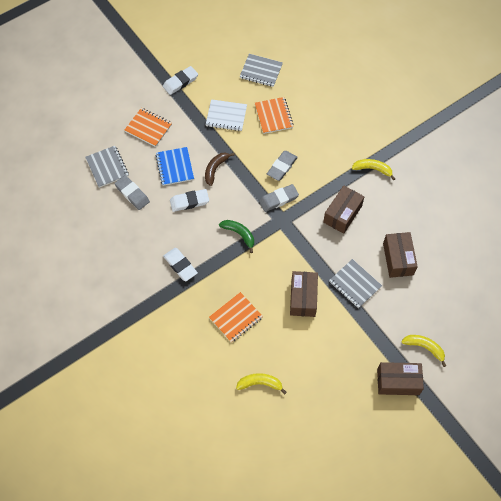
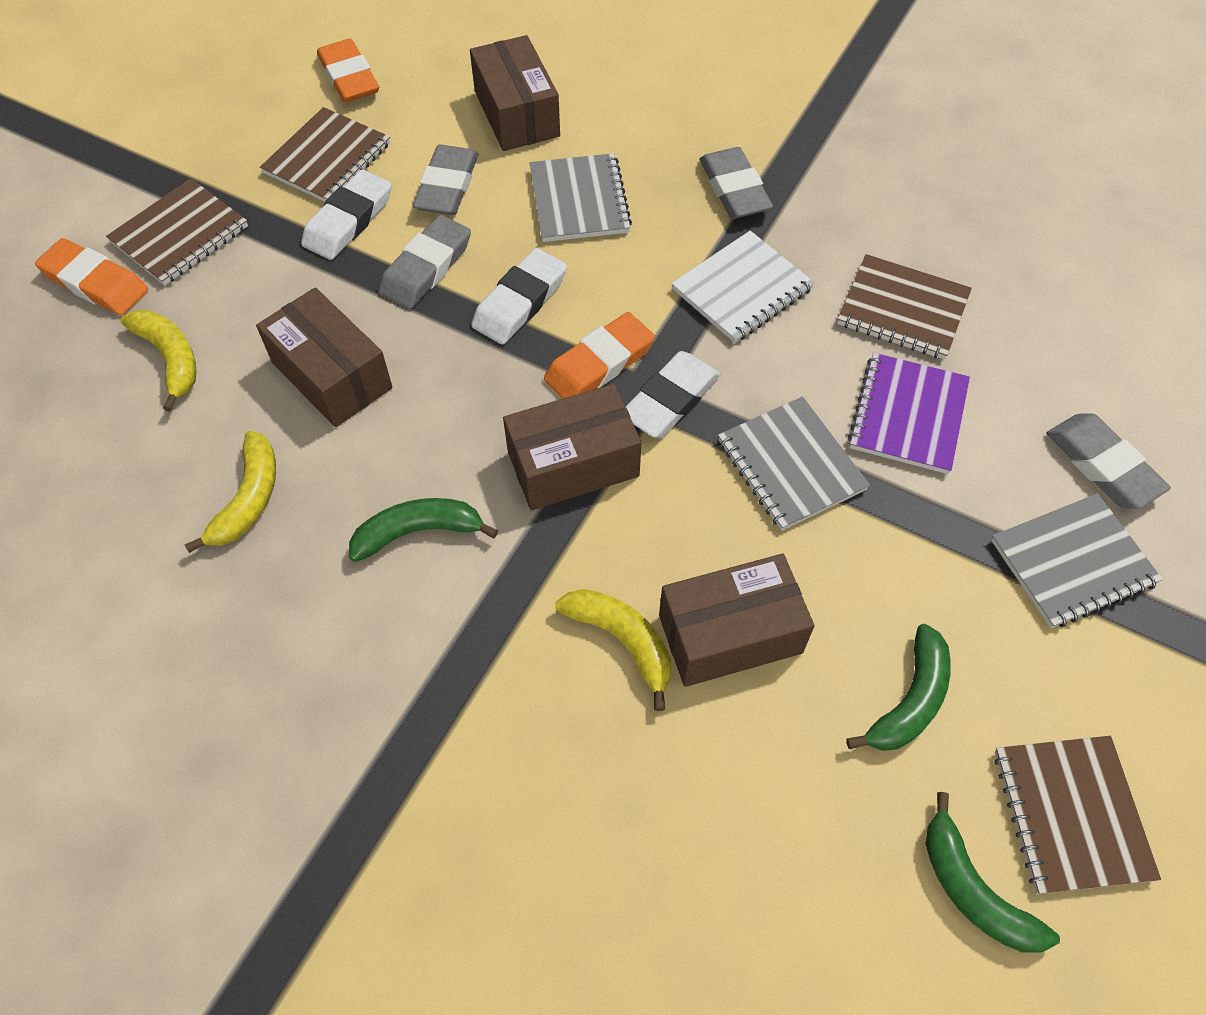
blue notebook: 1 -> 0
brown banana: 1 -> 0
brown notebook: 0 -> 4
green banana: 1 -> 3
grey eraser: 3 -> 4
orange eraser: 0 -> 3
orange notebook: 3 -> 0
purple notebook: 0 -> 1

